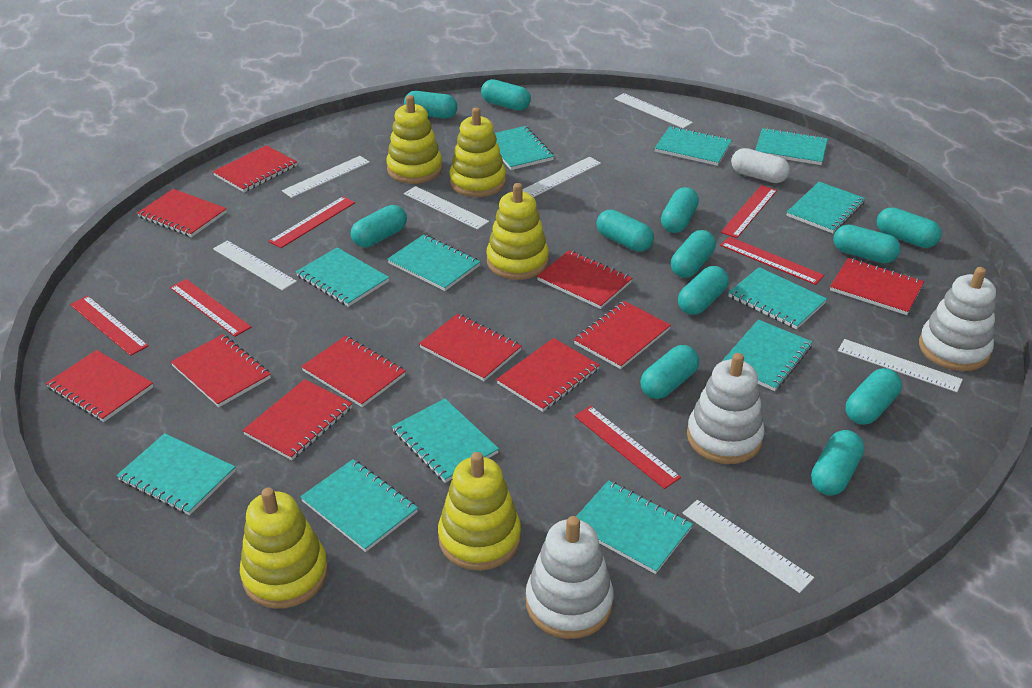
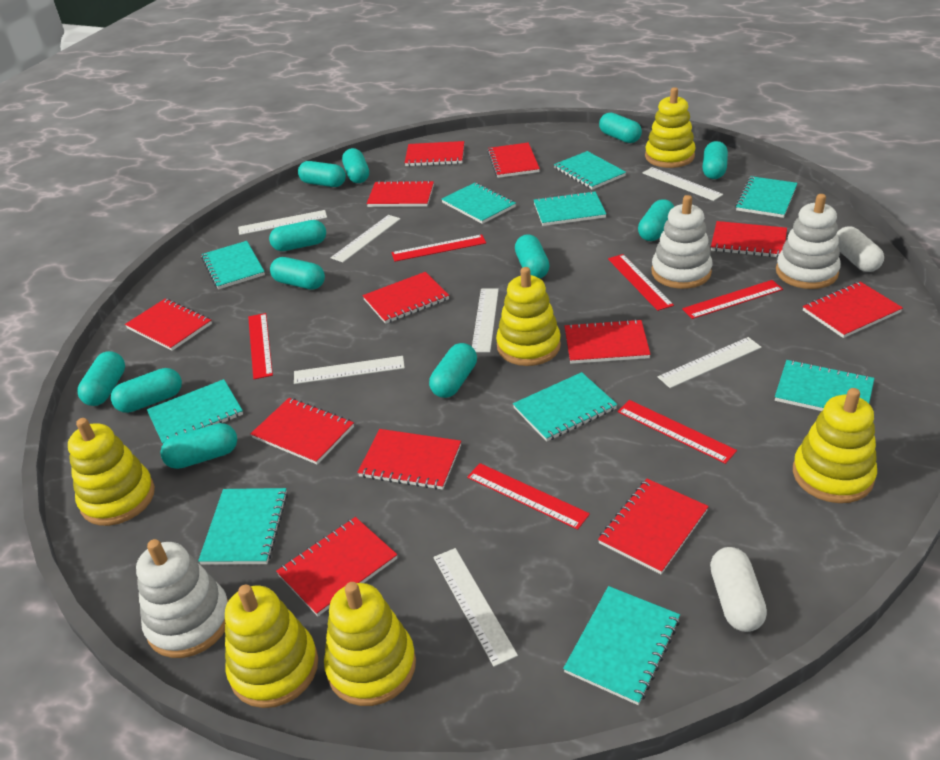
red notebook: 11 -> 12
turquoise notebook: 12 -> 10
white capsule: 1 -> 2
yellow stacking toy: 5 -> 6

